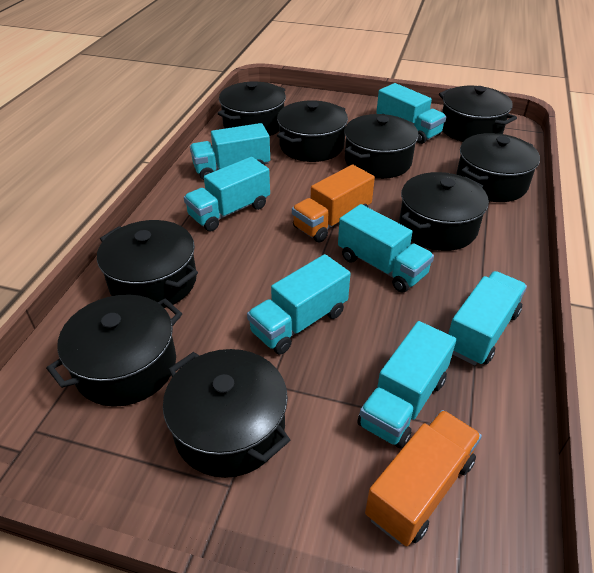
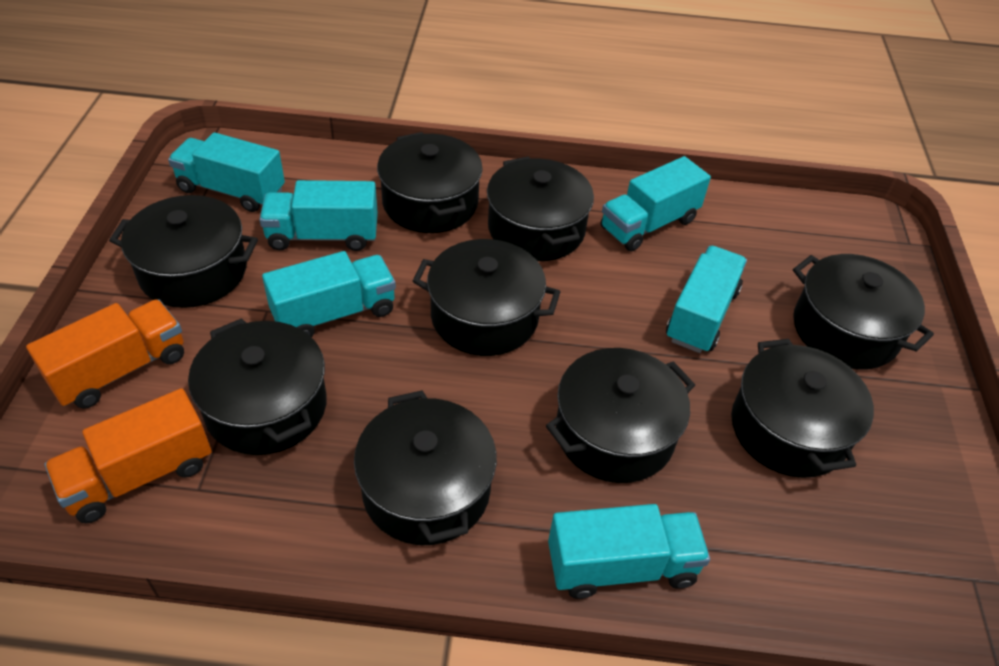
turquoise truck: 7 -> 6

